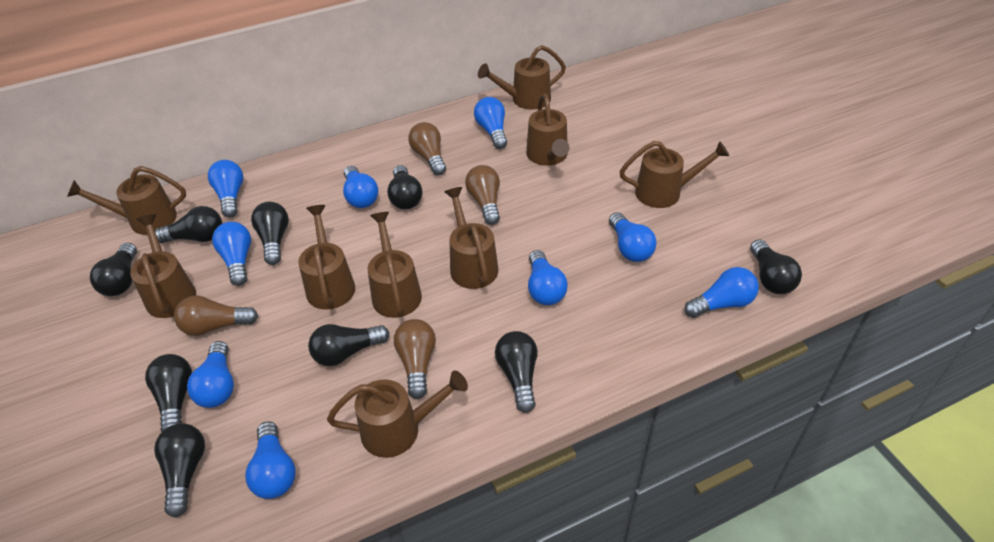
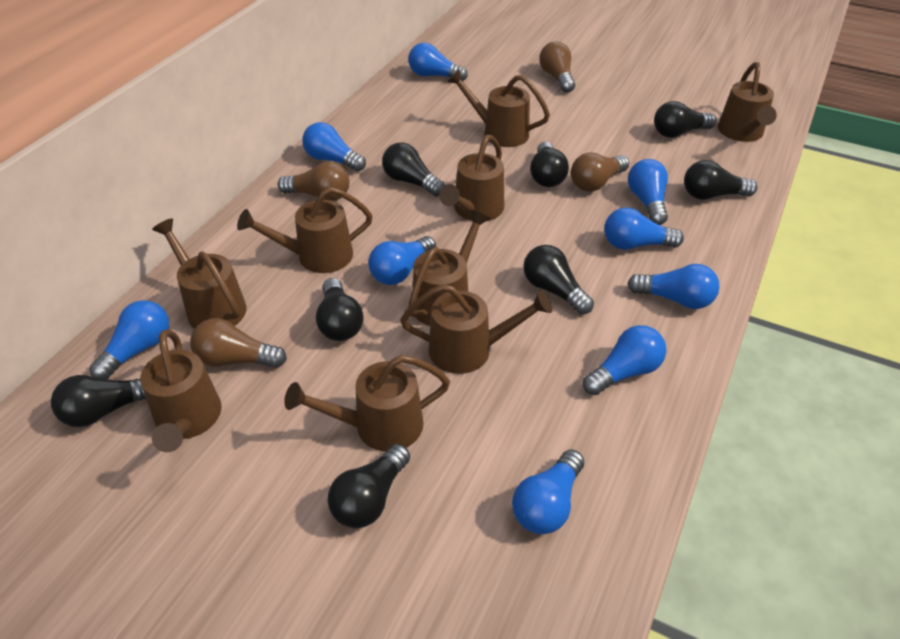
black light bulb: 9 -> 8

